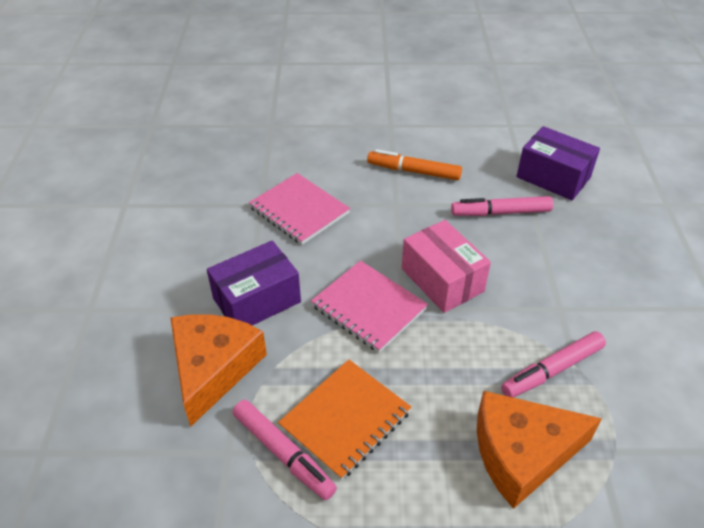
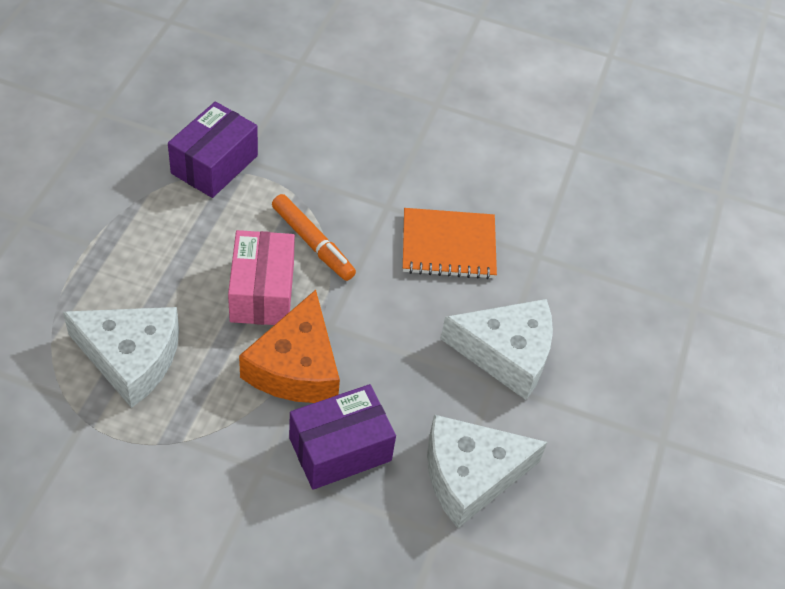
orange cheese: 2 -> 1
pink marker: 3 -> 0
pink notebook: 2 -> 0
white cheese: 0 -> 3

